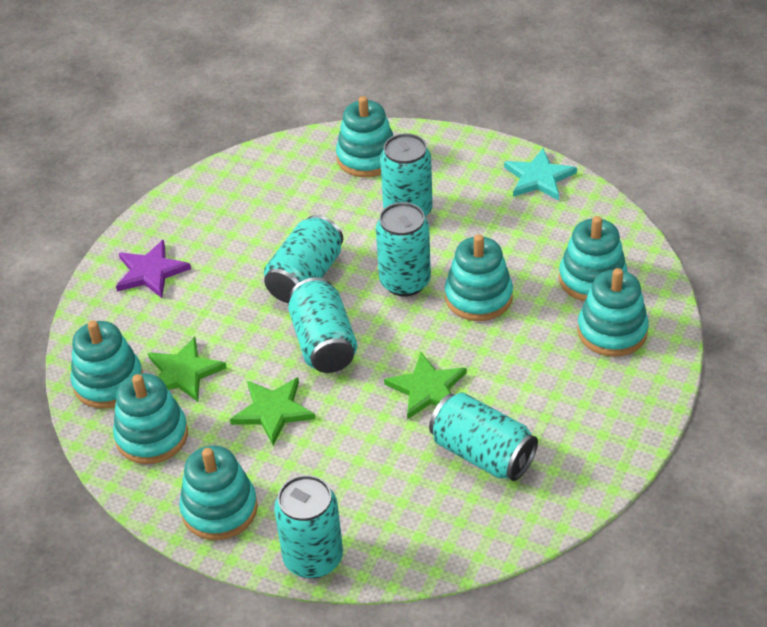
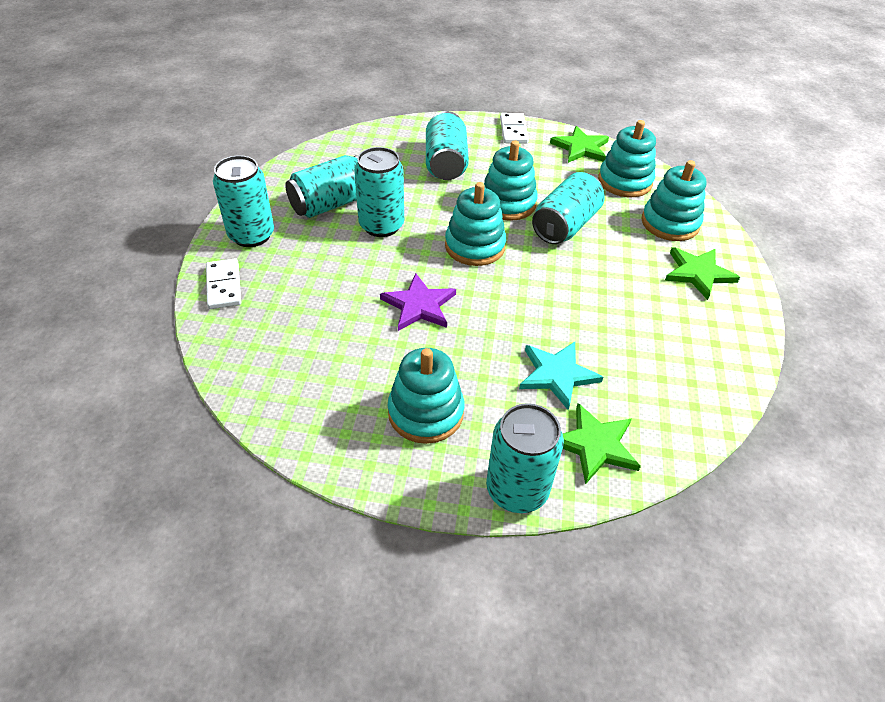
turquoise stacking toy: 7 -> 5
white domino: 0 -> 2

